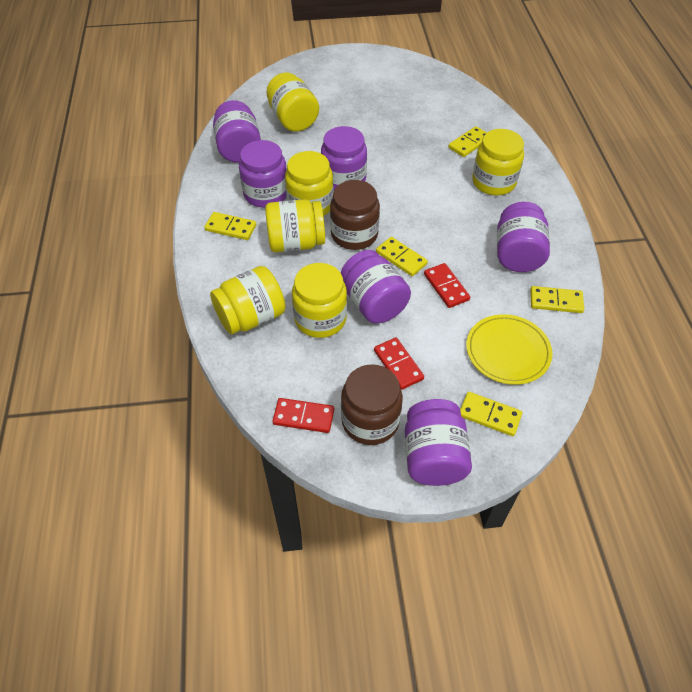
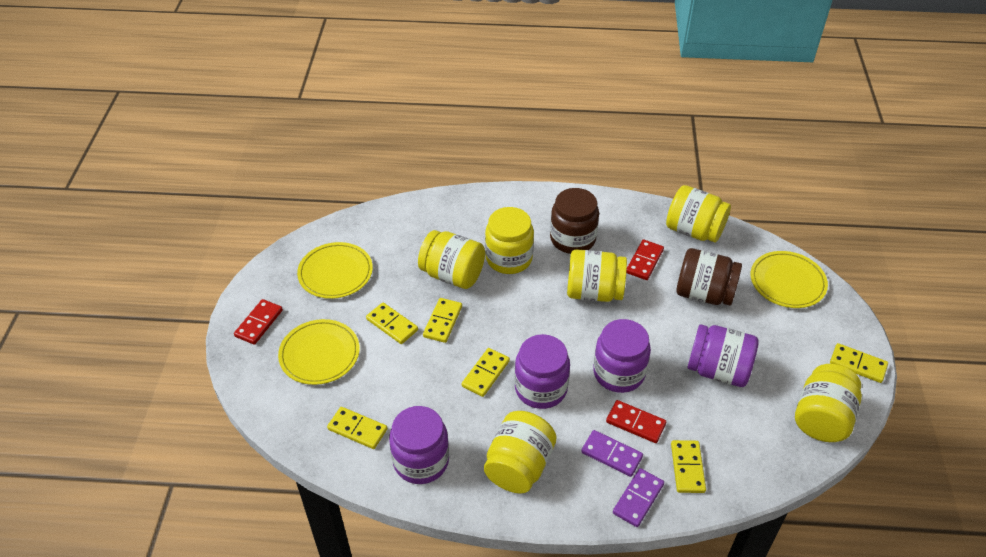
purple domino: 0 -> 2
purple jar: 6 -> 4
yellow domino: 5 -> 6
yellow plate: 1 -> 3

